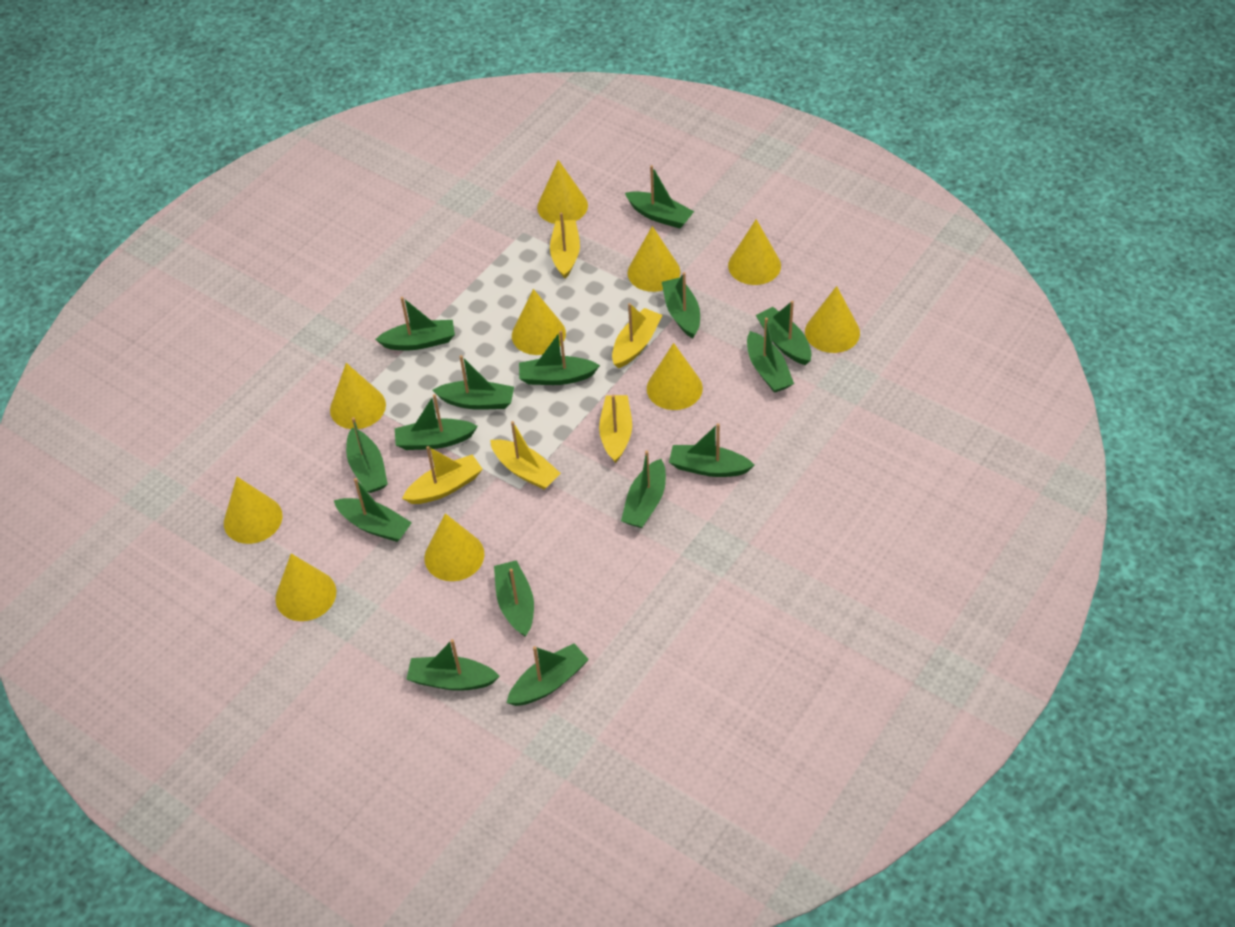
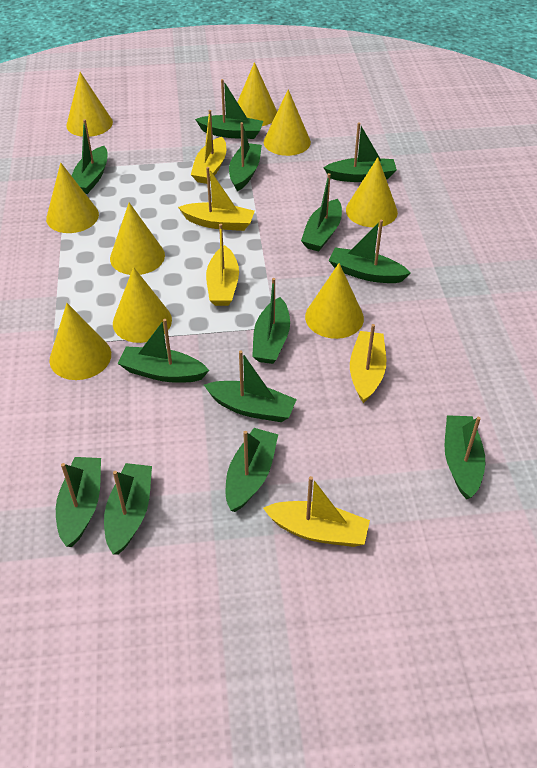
green boat: 15 -> 13
yellow cone: 10 -> 9

